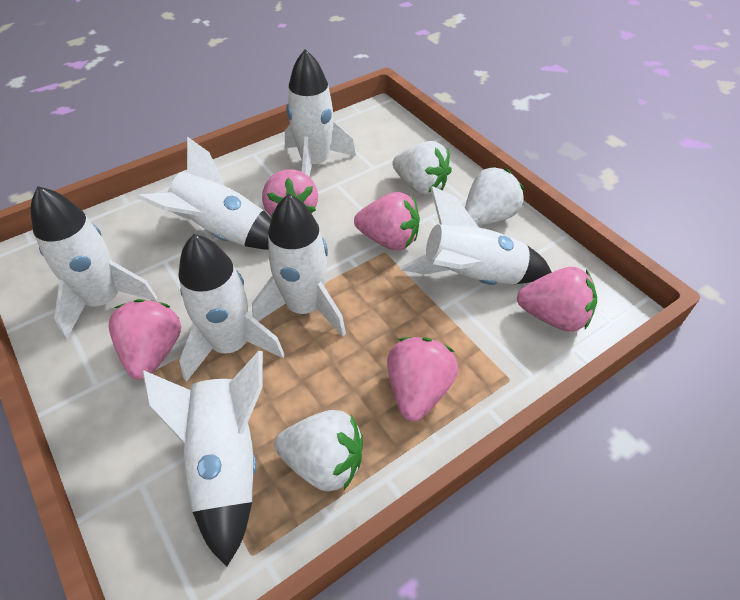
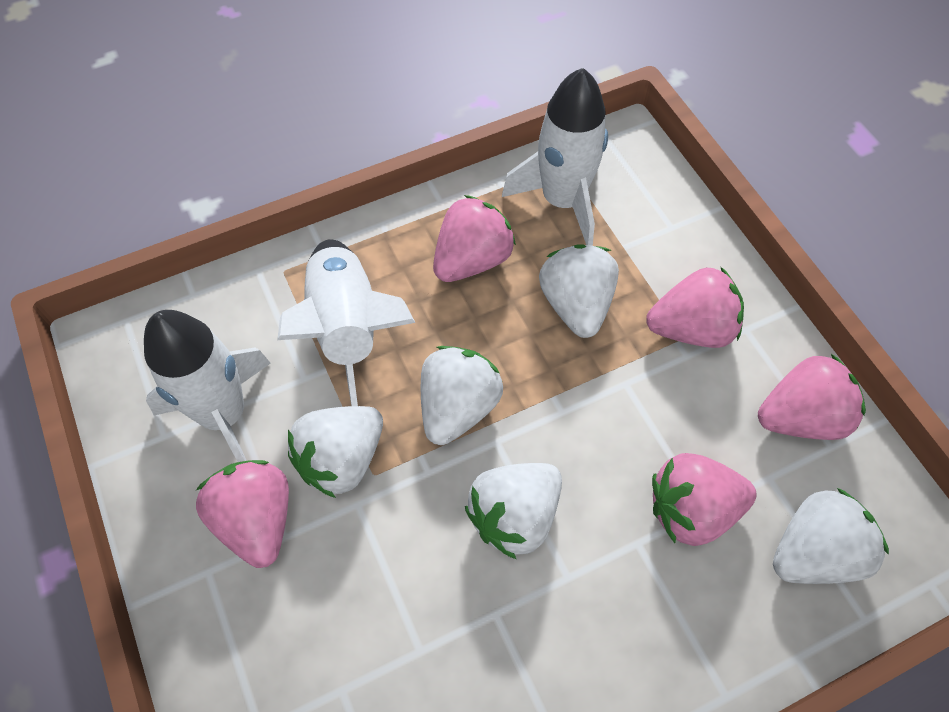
white rocket: 7 -> 3
white strawberry: 3 -> 5

